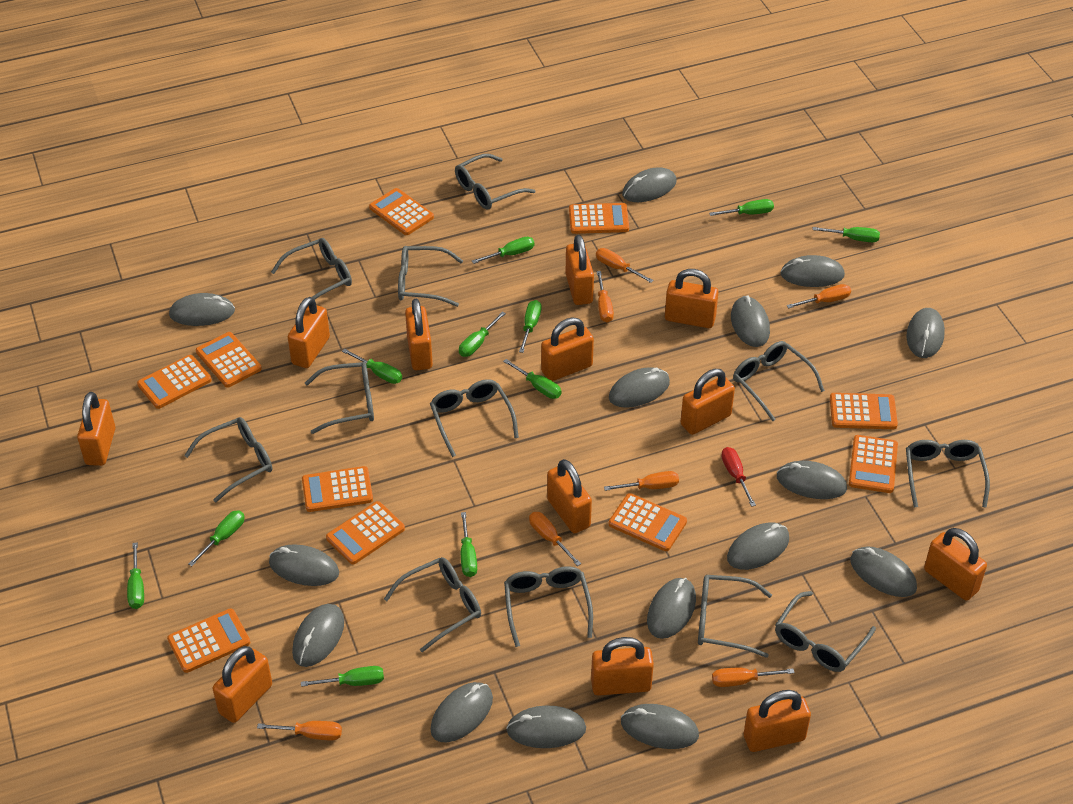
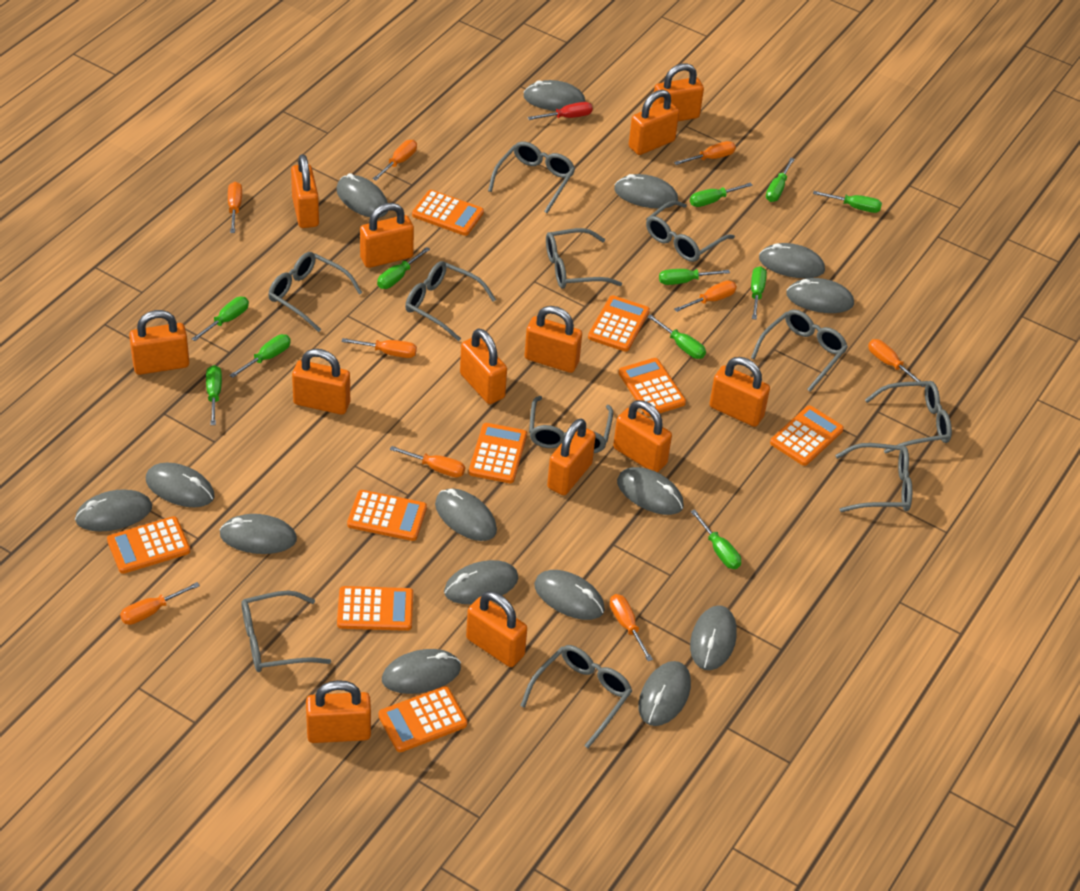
grey glasses: 12 -> 11
orange calculator: 10 -> 9
orange padlock: 12 -> 13
orange screwdriver: 7 -> 9

